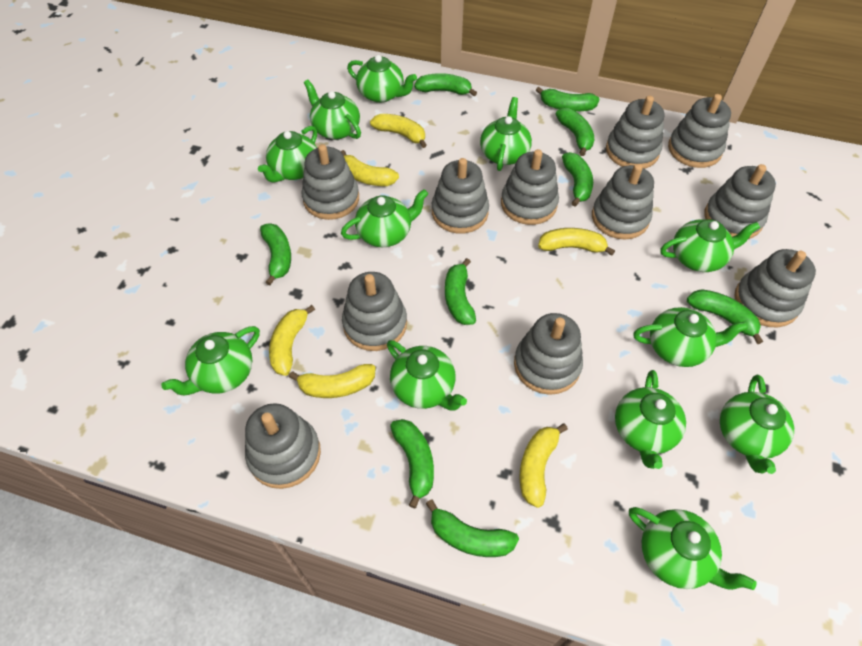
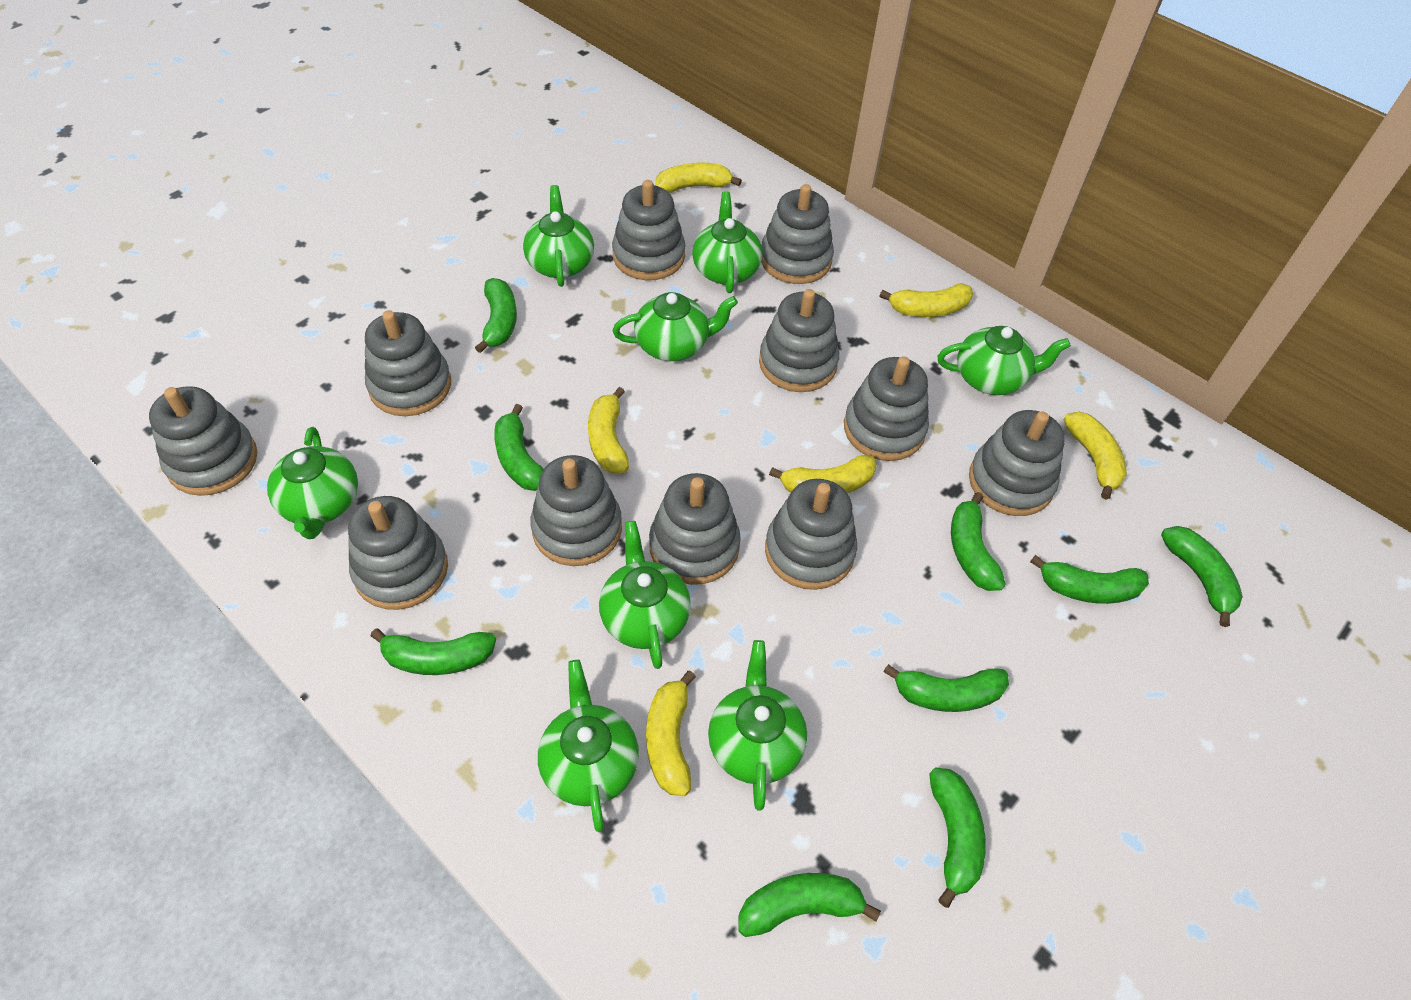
green teapot: 12 -> 8

